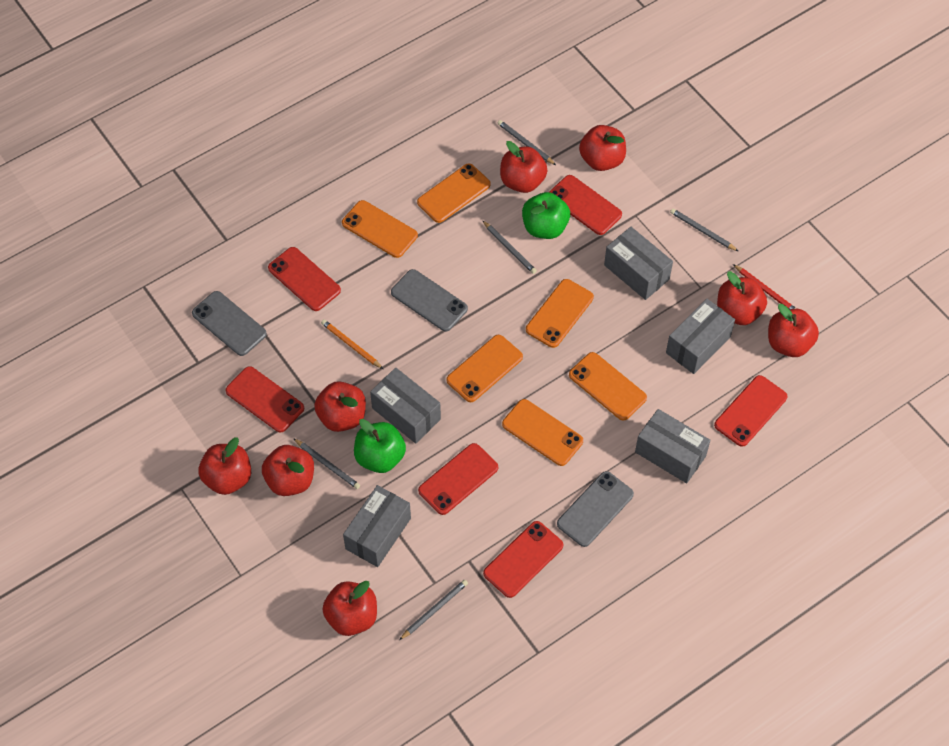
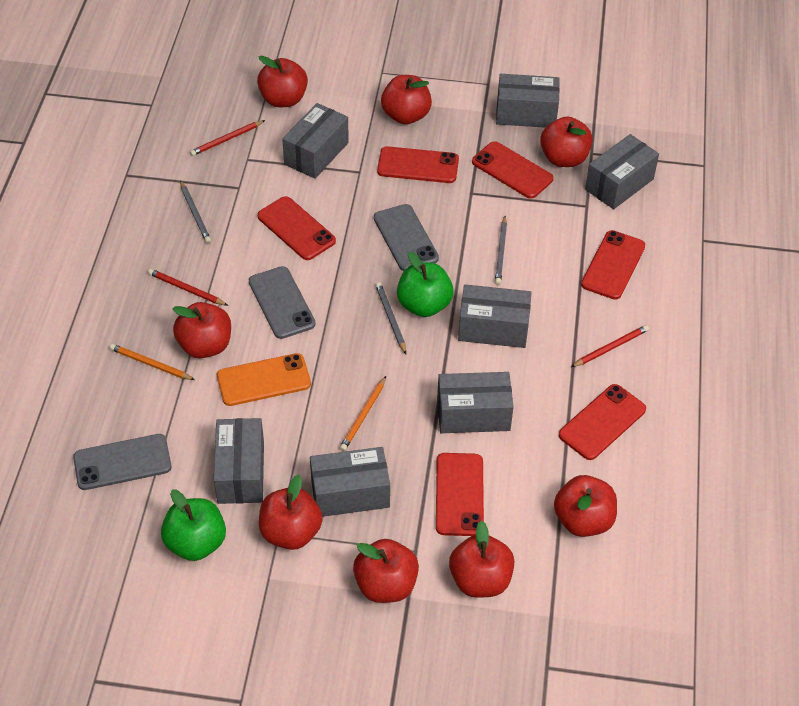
grey box: 5 -> 7
grey pencil: 5 -> 3
orange pencil: 1 -> 2
orange phone: 6 -> 1
red pencil: 1 -> 3

